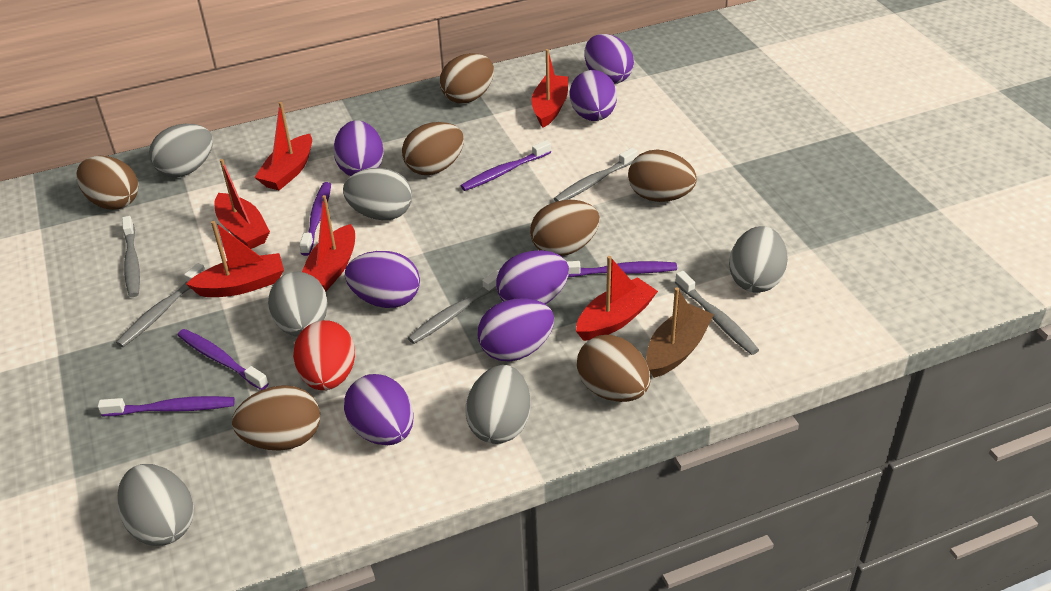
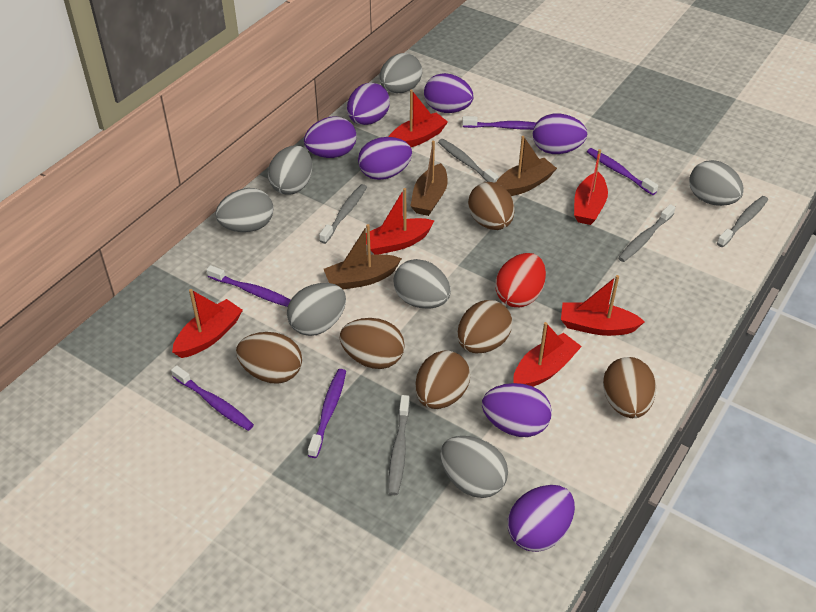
brown boat: 1 -> 3
brown egg: 7 -> 6
grey egg: 6 -> 7

